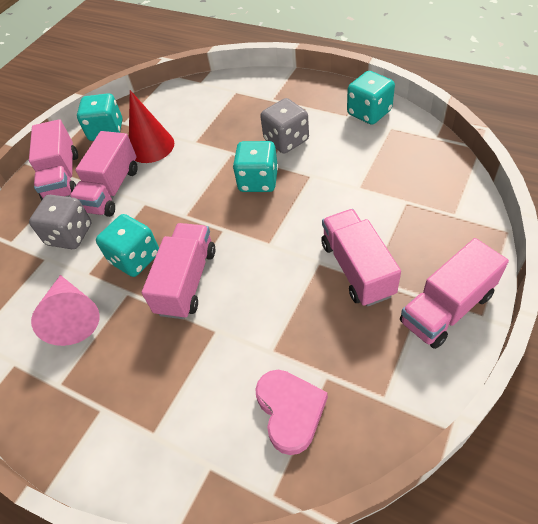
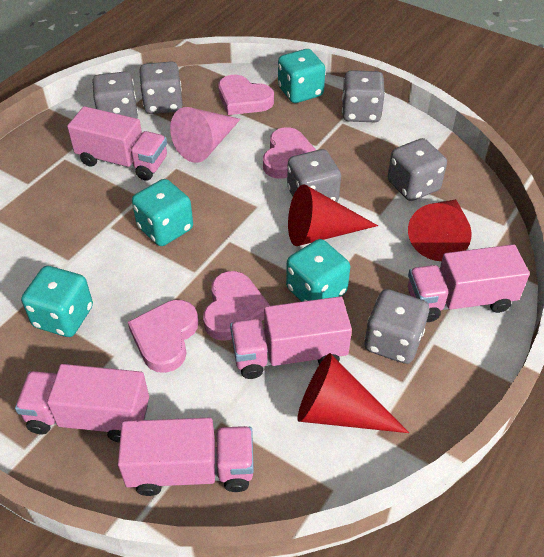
grey dice: 2 -> 6
pink heart: 1 -> 4
red cone: 1 -> 3

